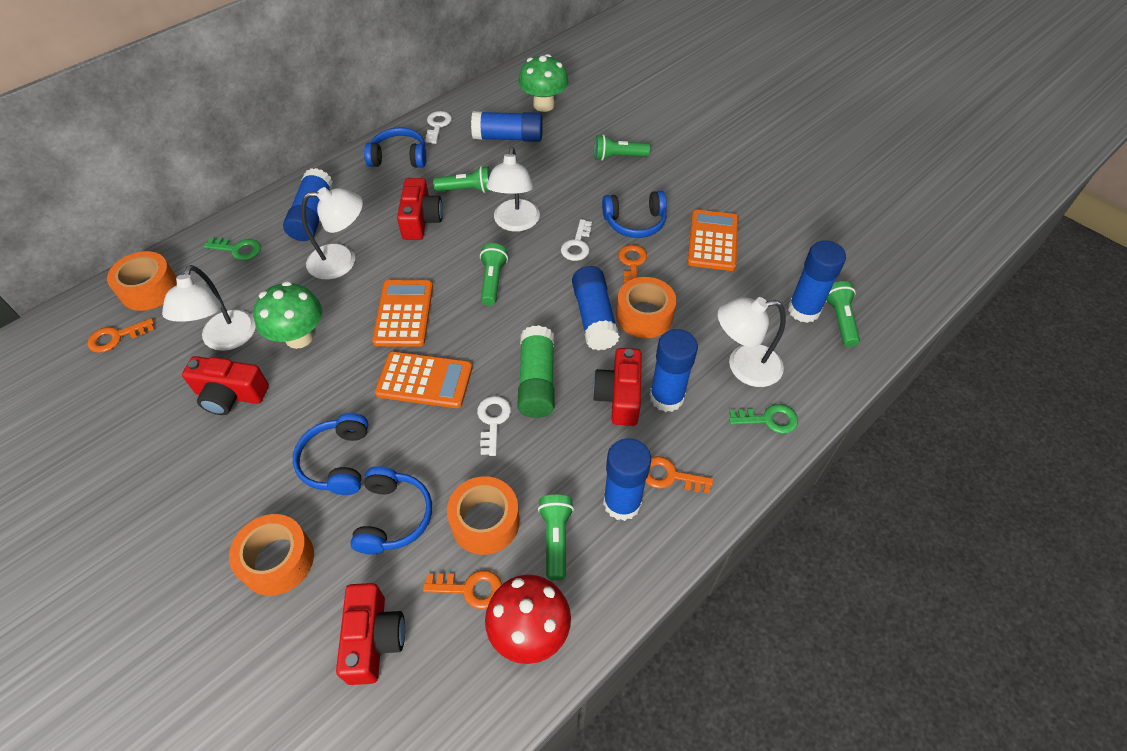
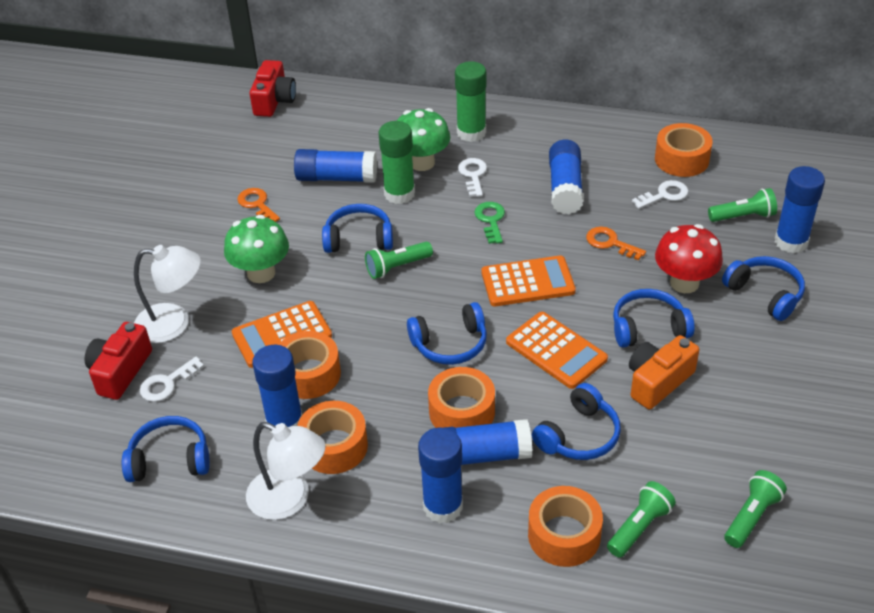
blue headphones: 4 -> 6
green flashlight: 5 -> 4
green glue stick: 1 -> 2
green key: 2 -> 1
orange camera: 0 -> 1
orange key: 4 -> 2
orange tape: 4 -> 5
red camera: 4 -> 2
white lamp: 4 -> 2

